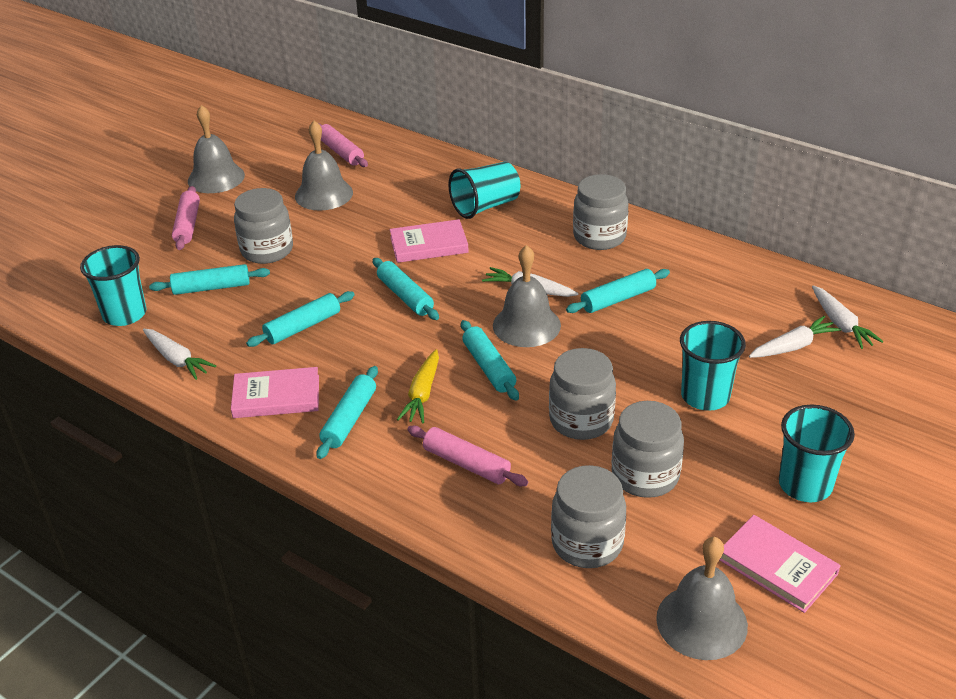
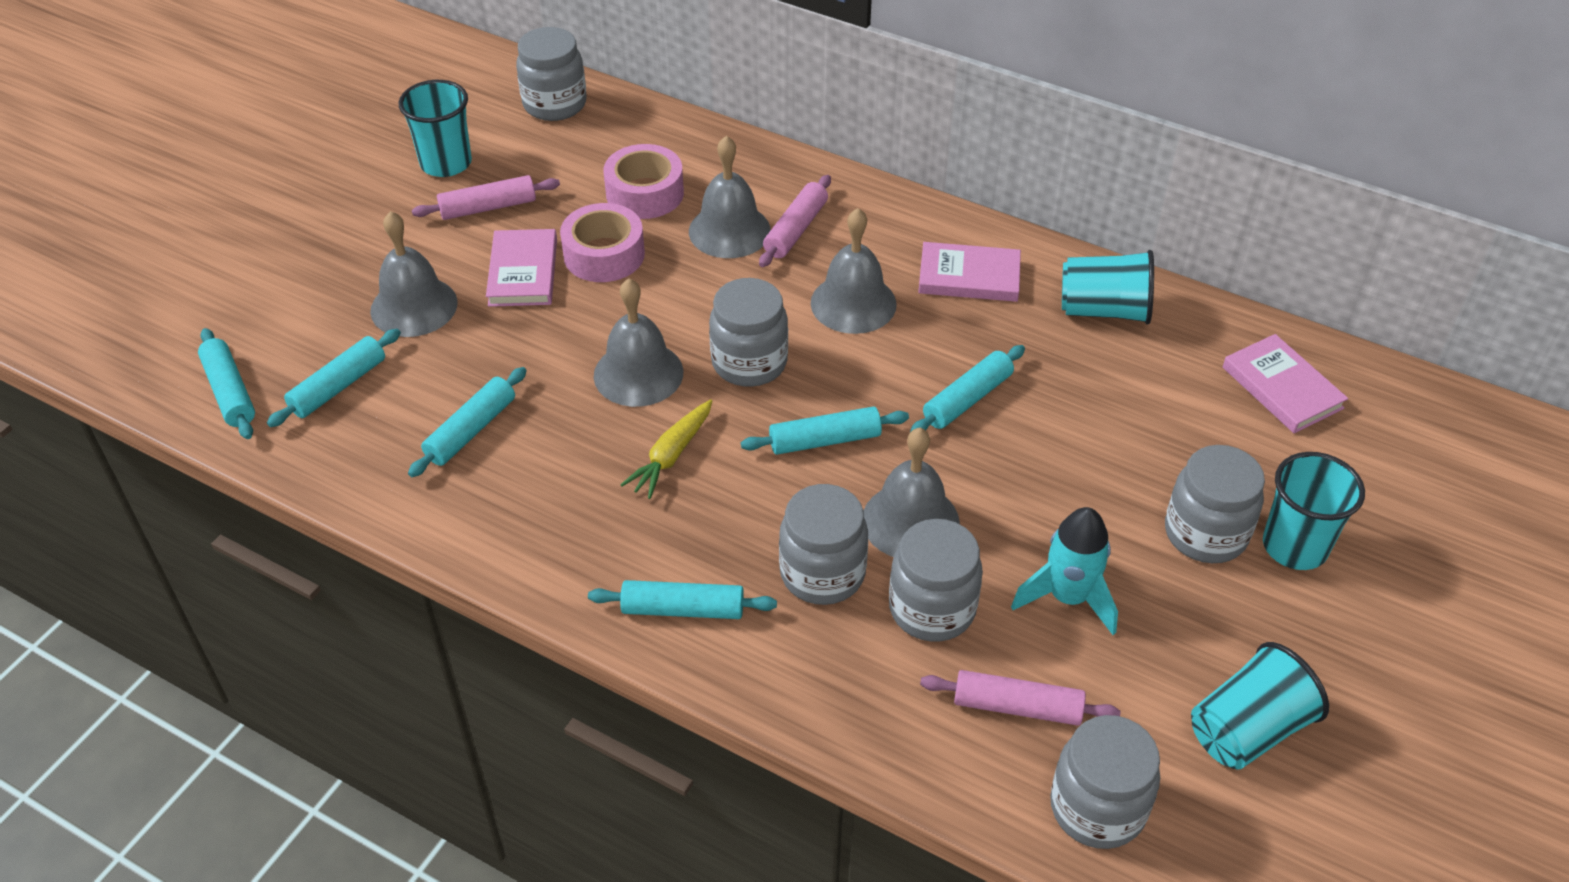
grey bell: 4 -> 5
grey jar: 5 -> 6
pink tape: 0 -> 2
turquoise rocket: 0 -> 1
white carrot: 4 -> 0

